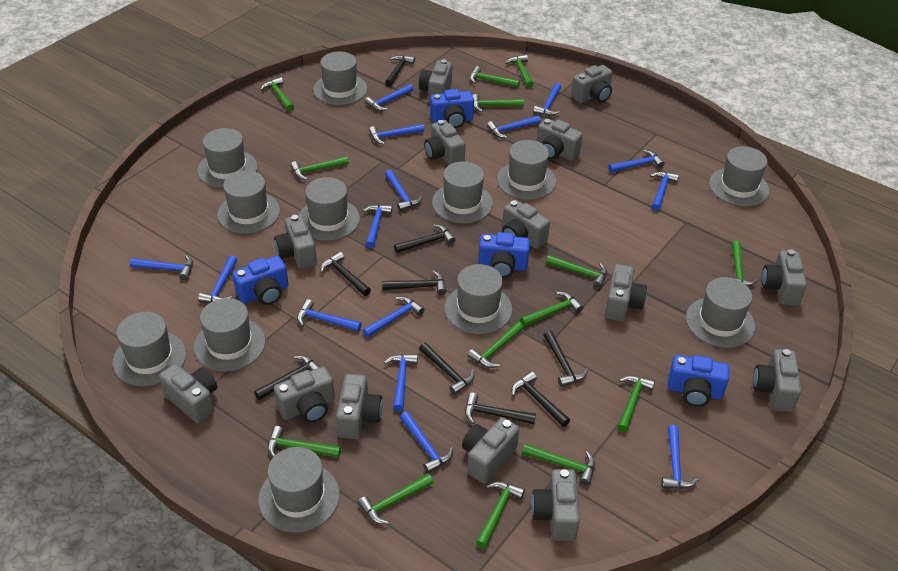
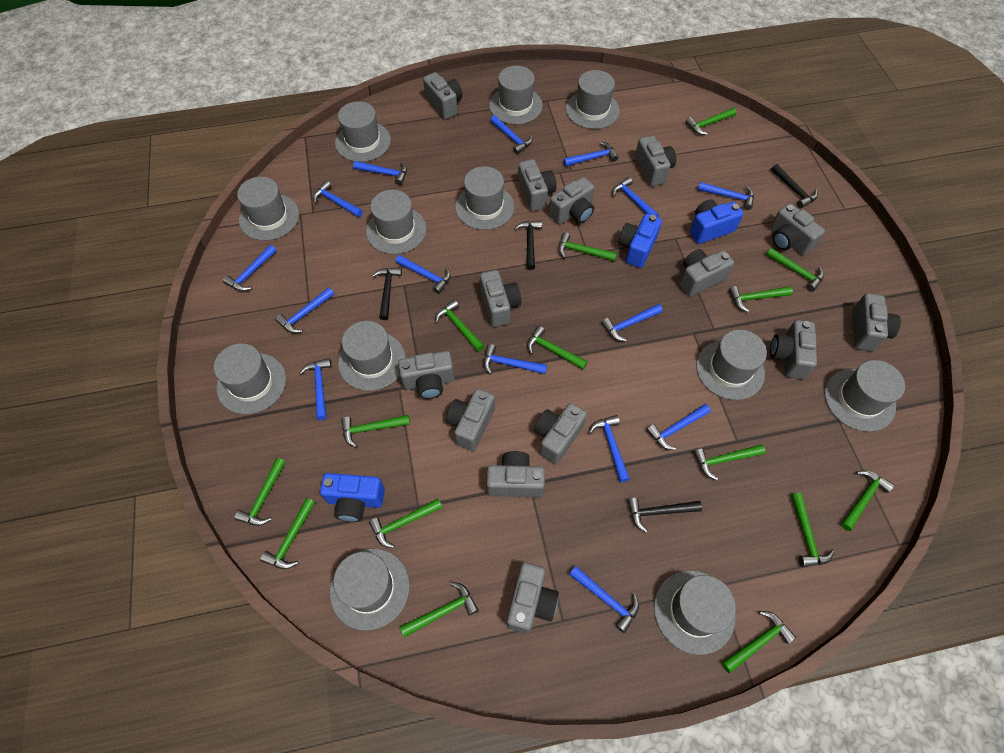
black hammer: 9 -> 4
blue camera: 4 -> 3
green hammer: 14 -> 15

